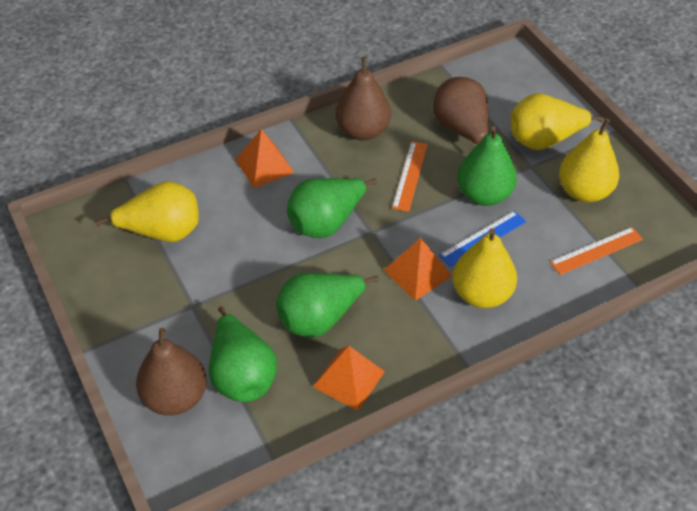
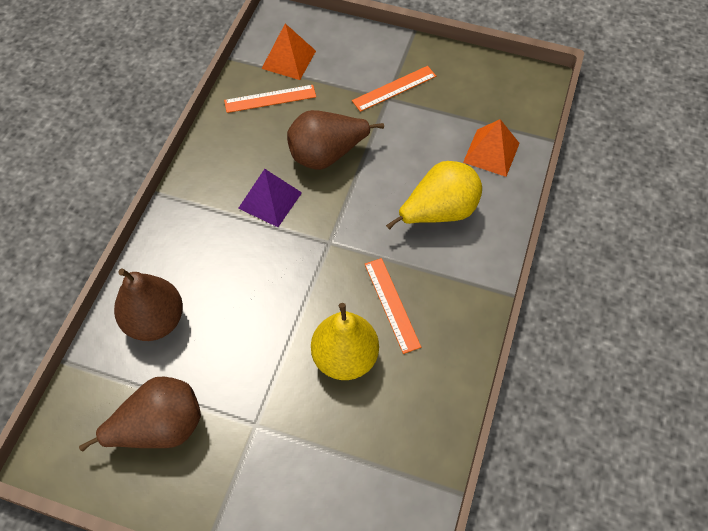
blue ruler: 1 -> 0
green pear: 4 -> 0
orange pyramid: 3 -> 2
orange ruler: 2 -> 3
purple pyramid: 0 -> 1
yellow pear: 4 -> 2

